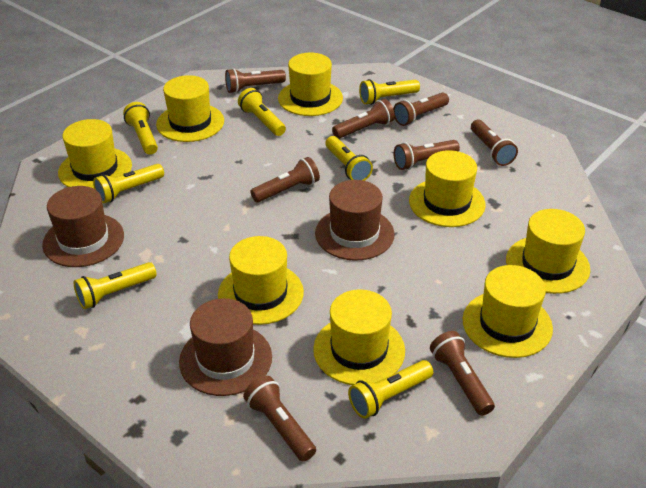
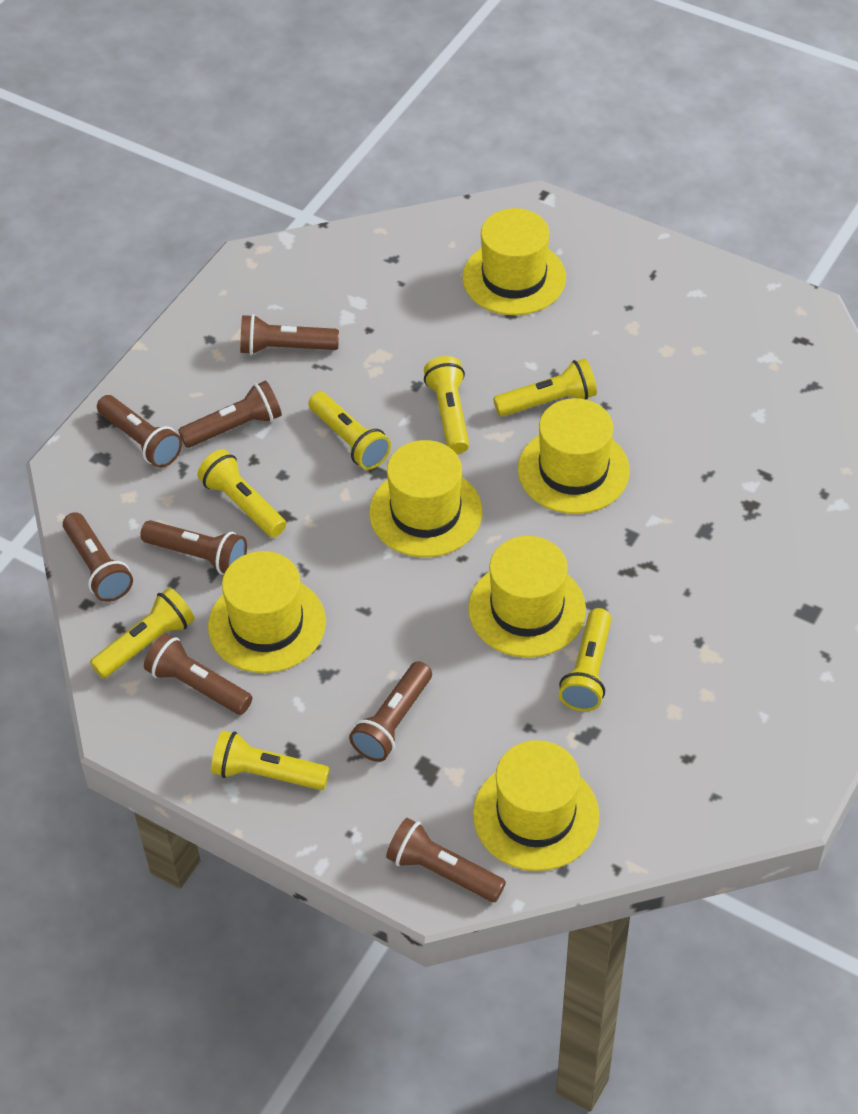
brown hat: 3 -> 0
yellow hat: 8 -> 6

